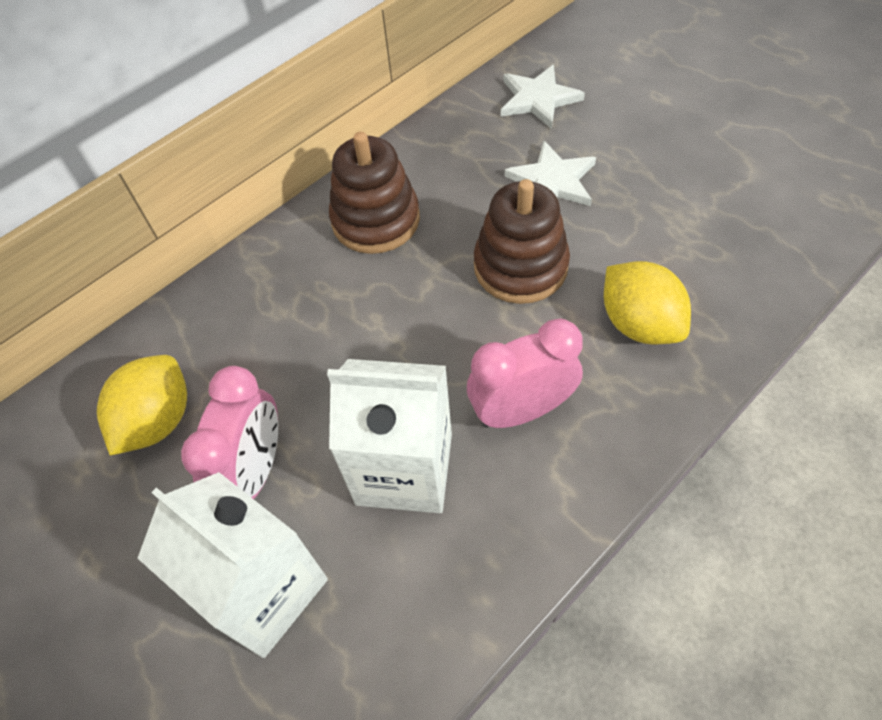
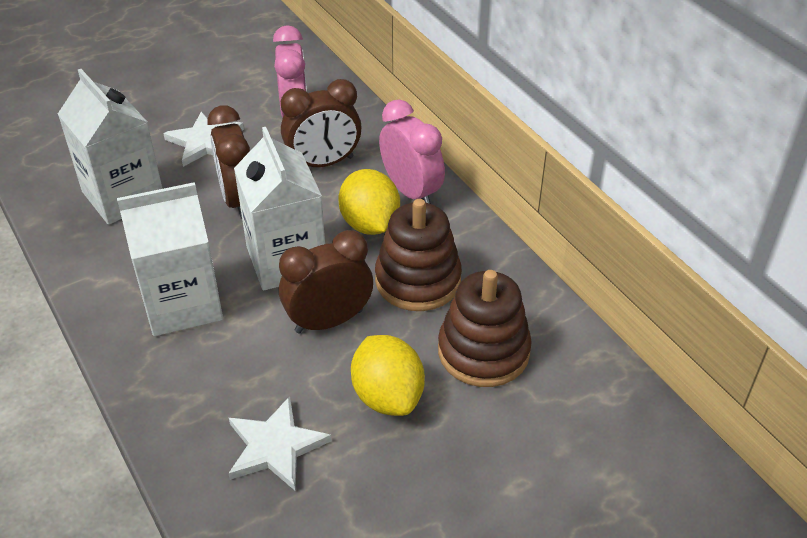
brown clock: 0 -> 3
white carton: 2 -> 3

